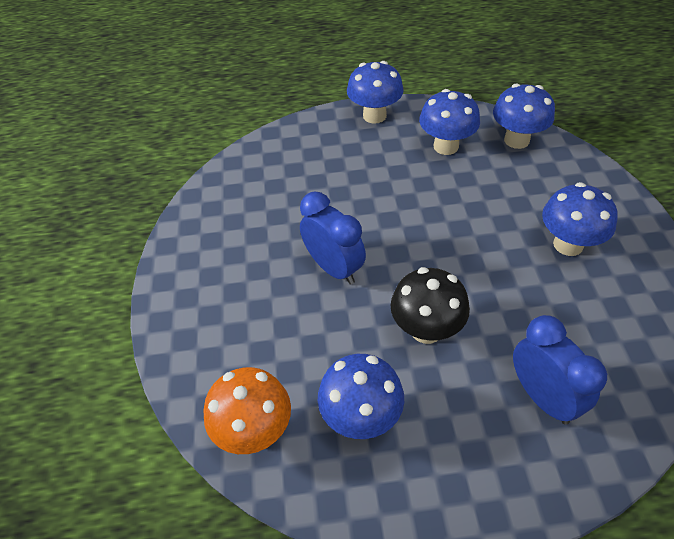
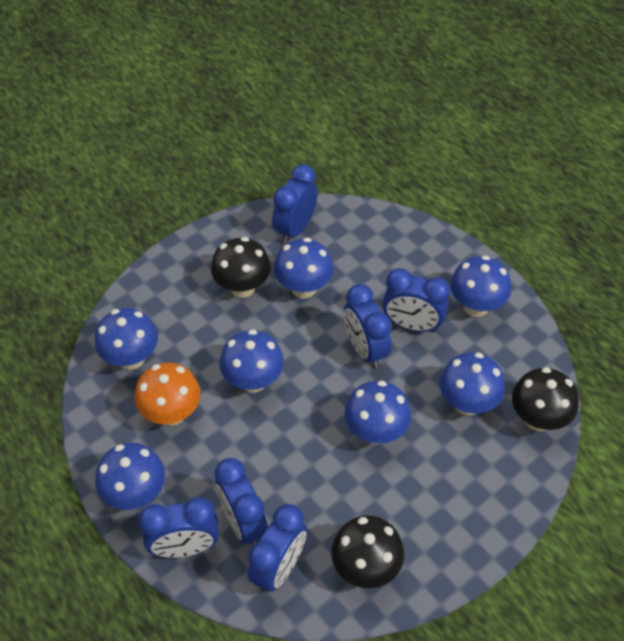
black mushroom: 1 -> 3
blue clock: 2 -> 6
blue mushroom: 5 -> 7

